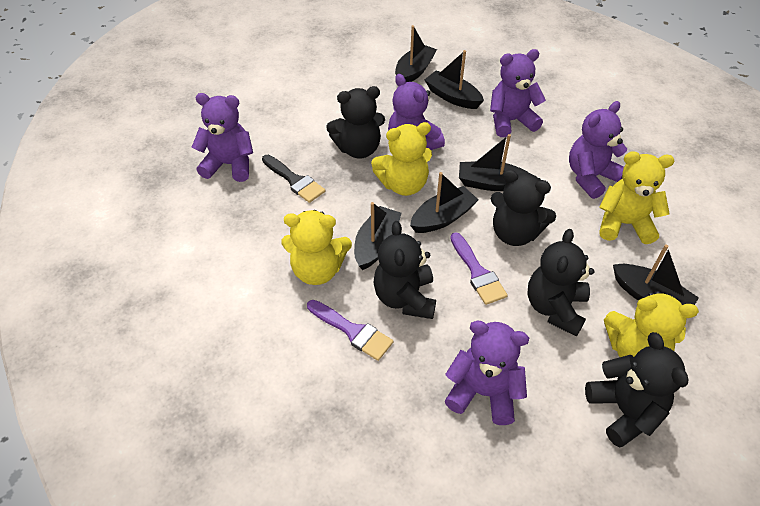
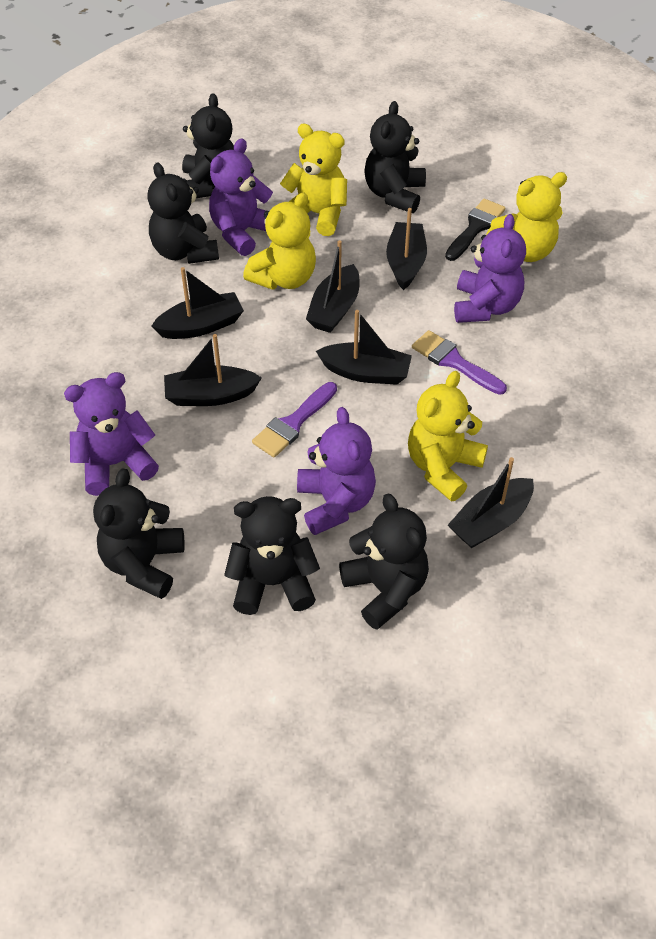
black teddy bear: 5 -> 6
purple teddy bear: 5 -> 4

